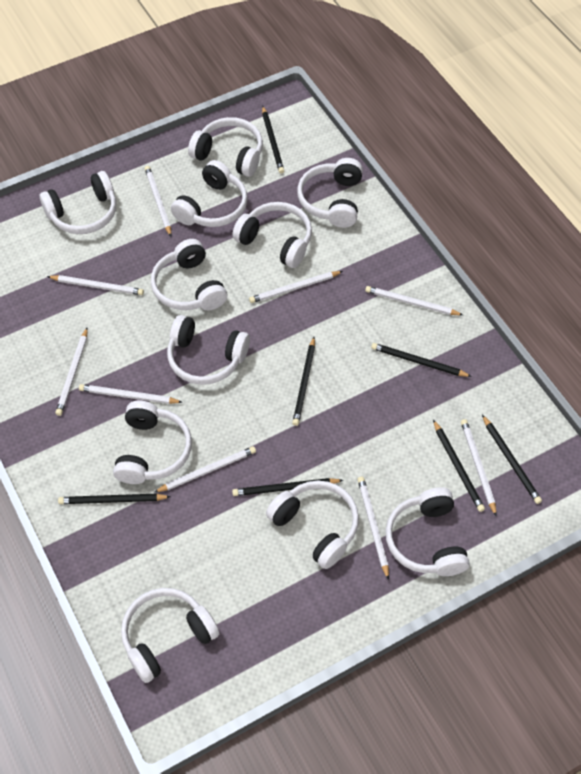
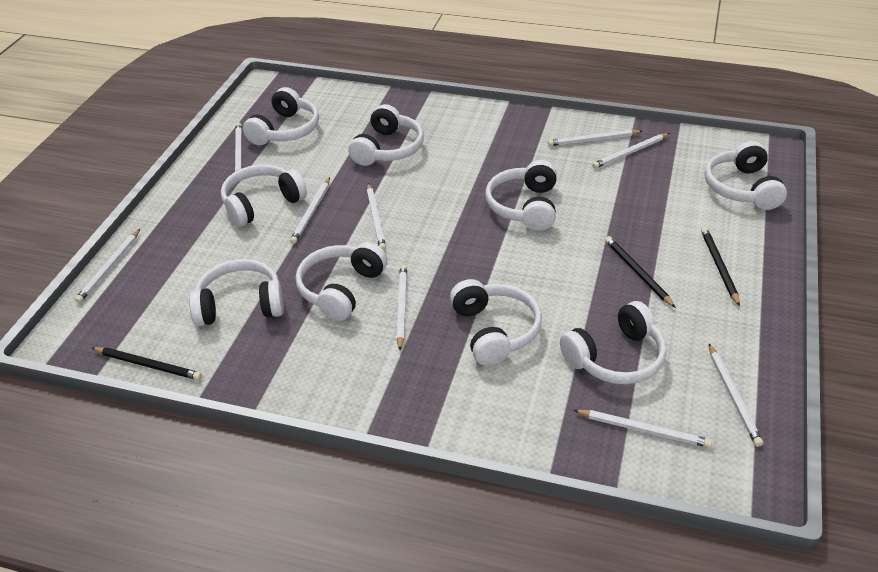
black pencil: 7 -> 3
white headphones: 11 -> 9

